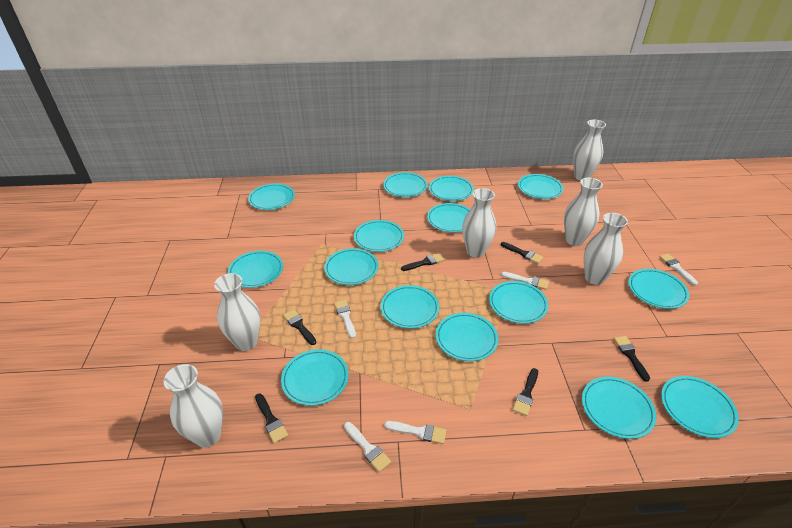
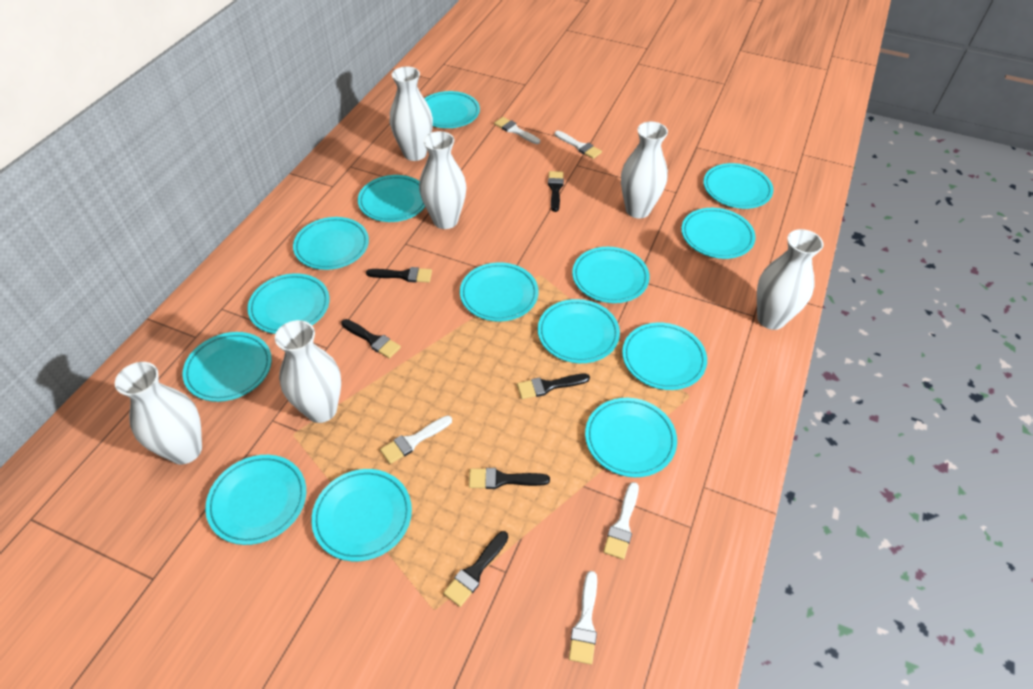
turquoise plate: 15 -> 14

